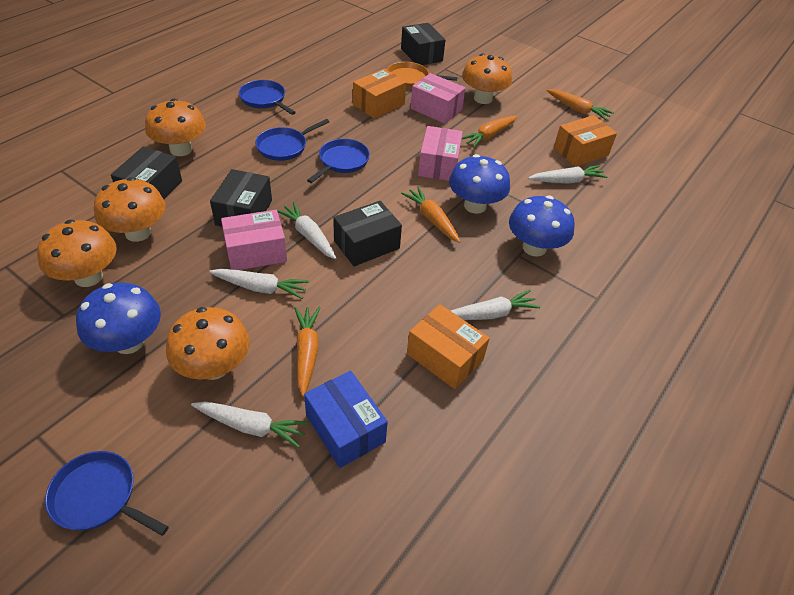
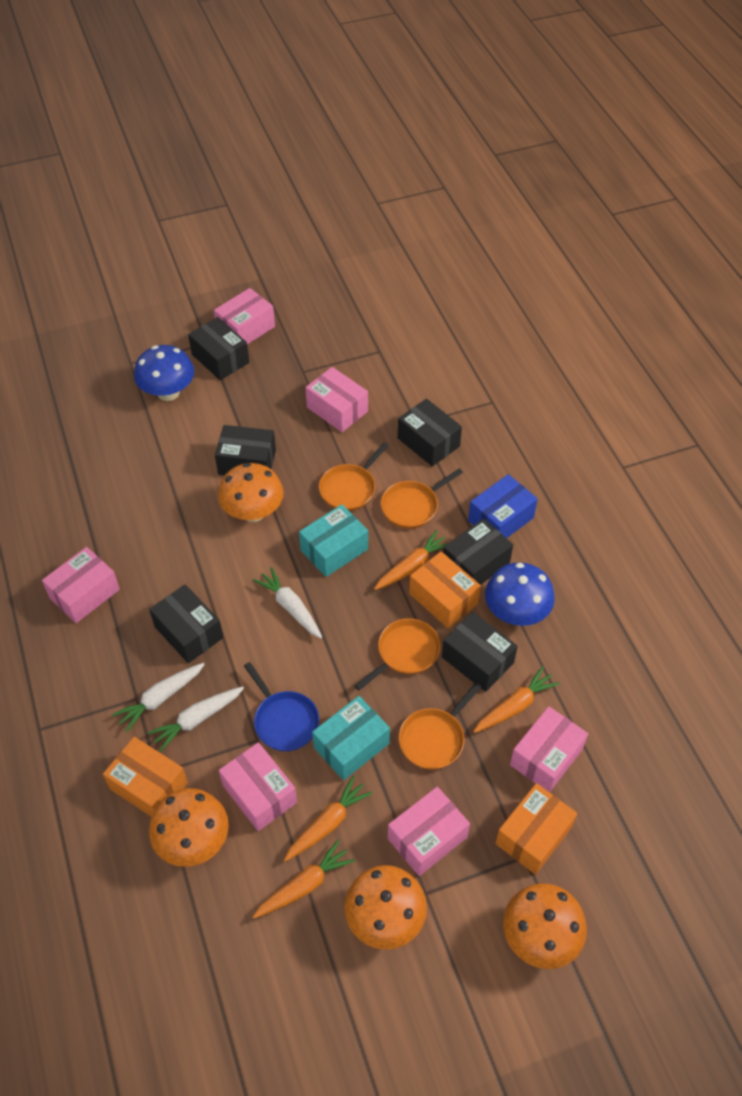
black box: 4 -> 6
blue mushroom: 3 -> 2
blue pan: 4 -> 1
orange mushroom: 5 -> 4
orange pan: 1 -> 4
pink box: 3 -> 6
turquoise box: 0 -> 2
white carrot: 5 -> 3

